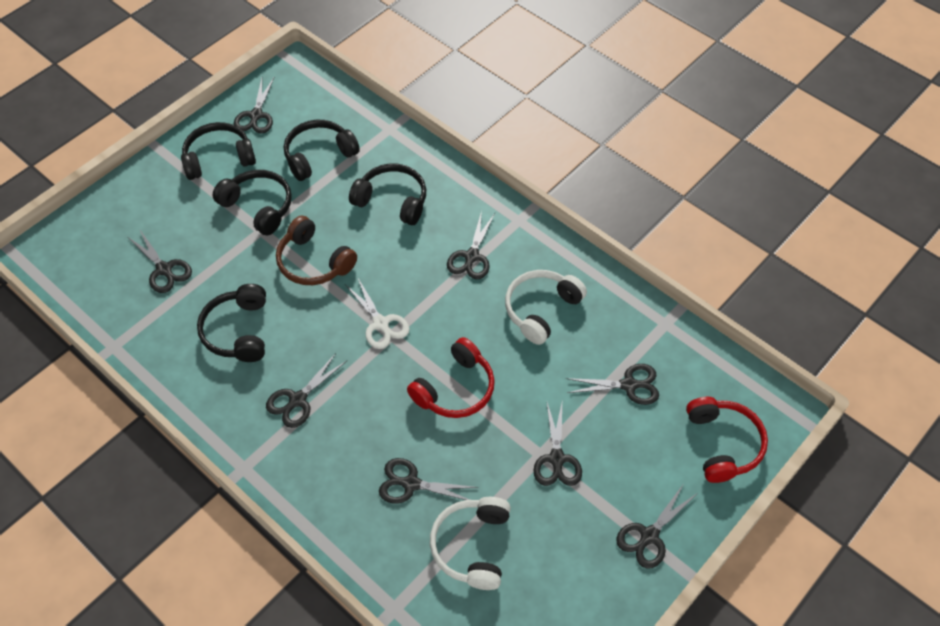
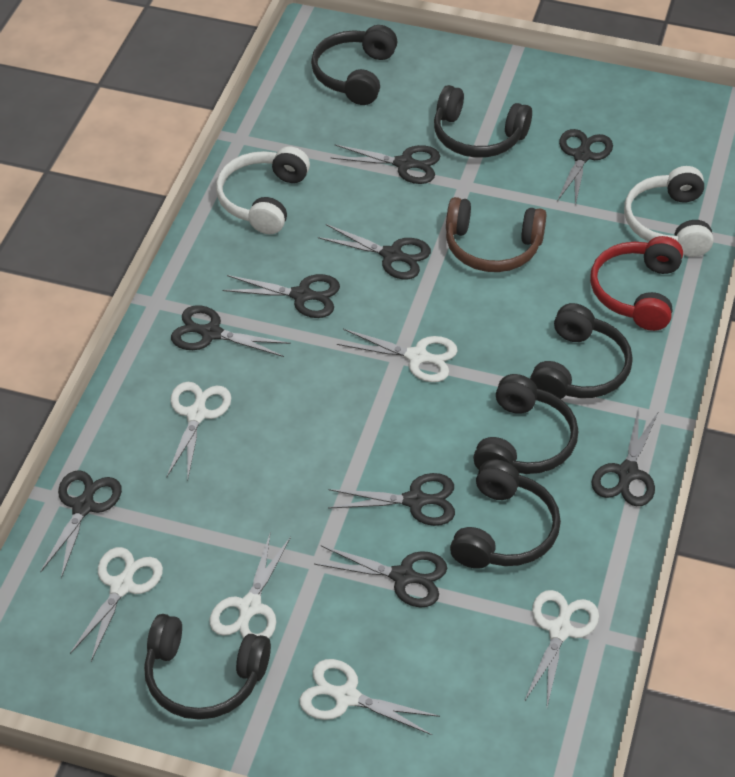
black headphones: 5 -> 6
black scissors: 8 -> 9
red headphones: 2 -> 1
white scissors: 1 -> 6

